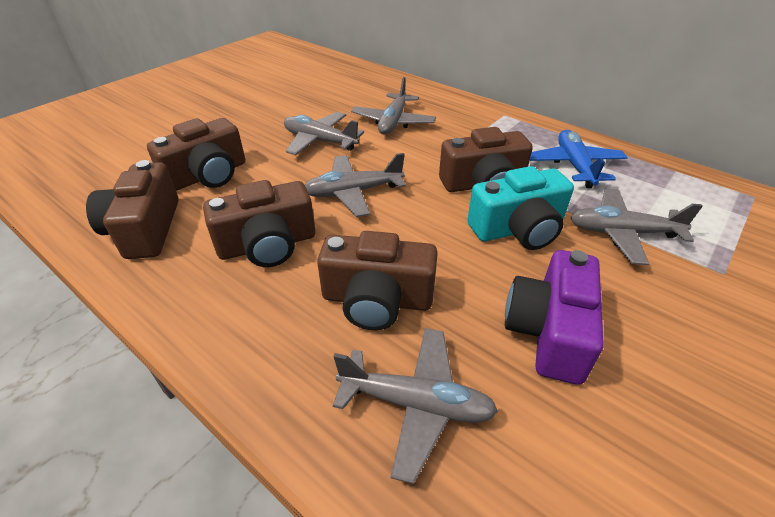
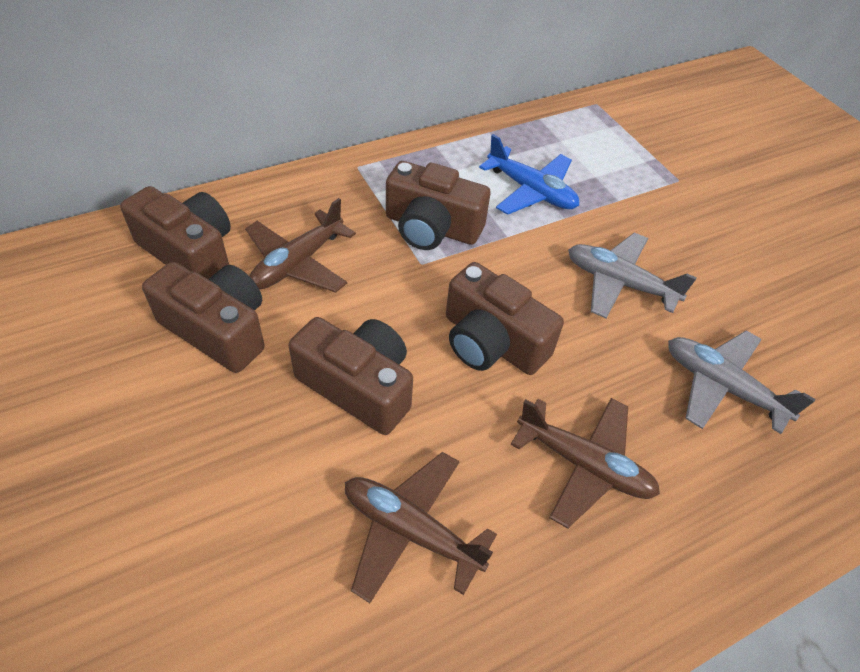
brown plane: 0 -> 3
grey plane: 5 -> 2
purple camera: 1 -> 0
turquoise camera: 1 -> 0

